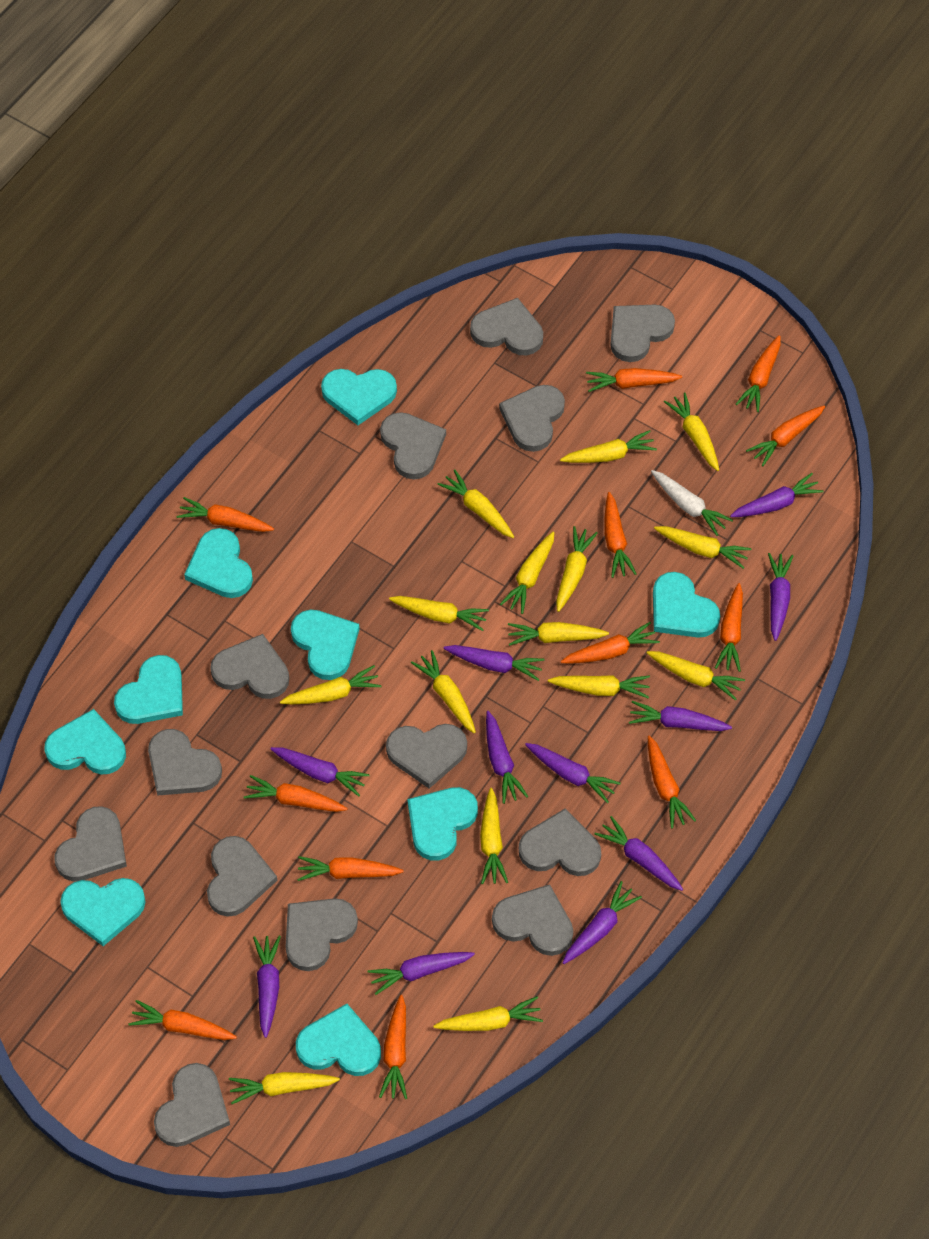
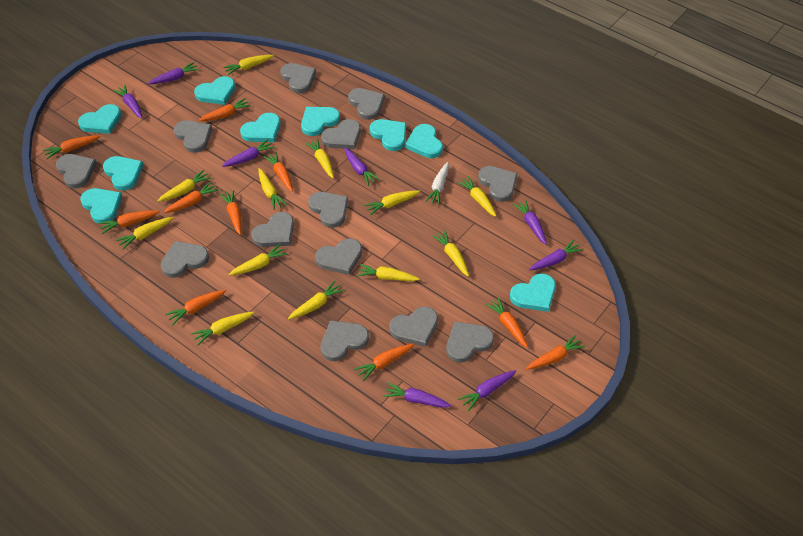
orange carrot: 12 -> 10
purple carrot: 11 -> 8
yellow carrot: 15 -> 12

